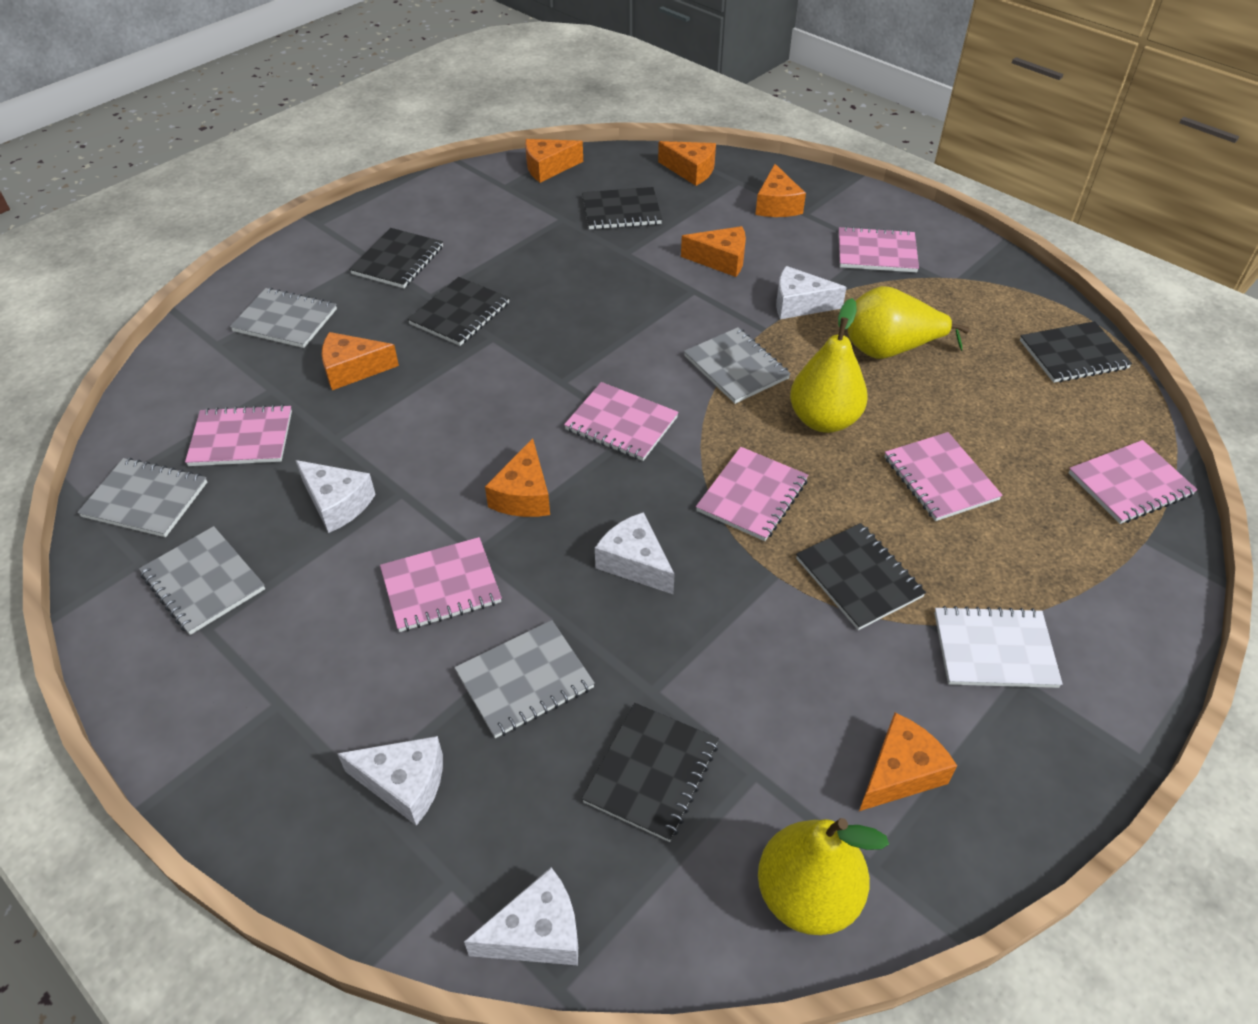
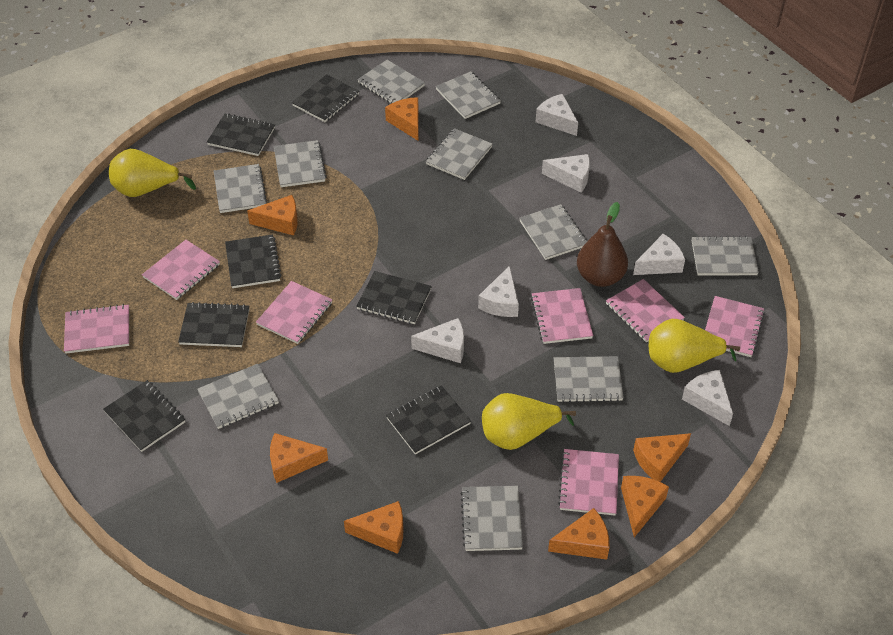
black notebook: 6 -> 7
brown pear: 0 -> 1
grey notebook: 5 -> 10
white cheese: 5 -> 6
white notebook: 1 -> 0

